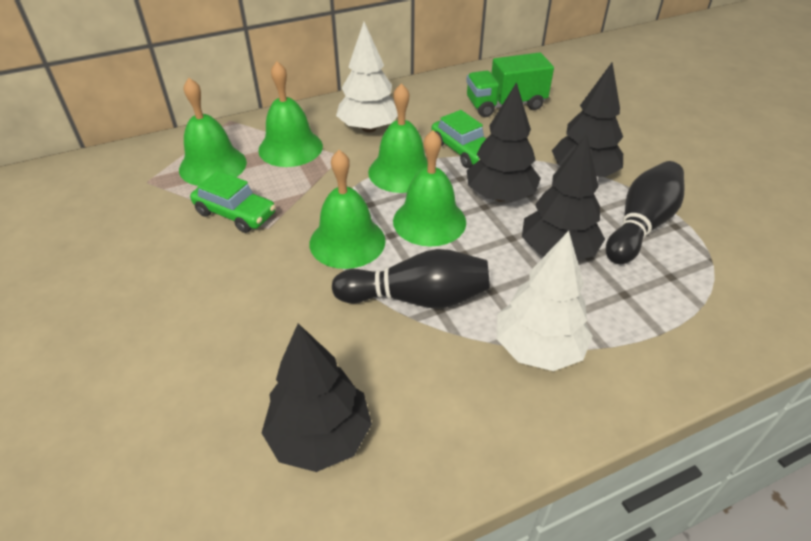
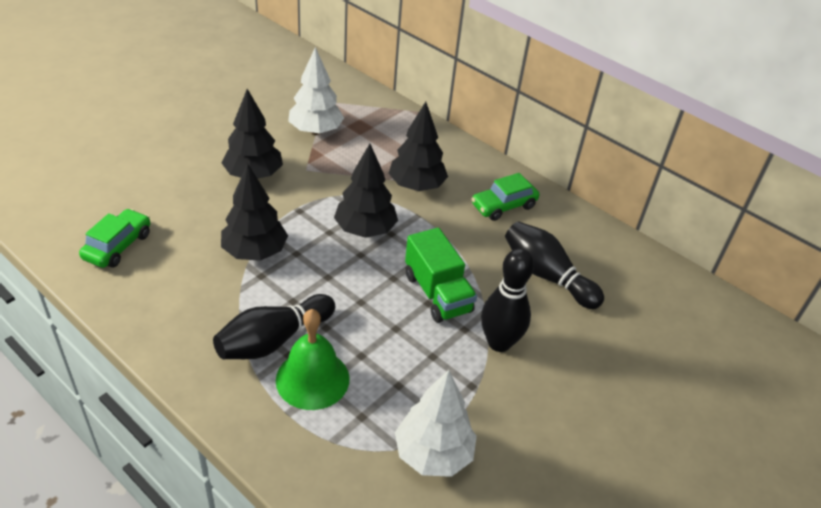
black bowling pin: 2 -> 3
green bell: 5 -> 1

